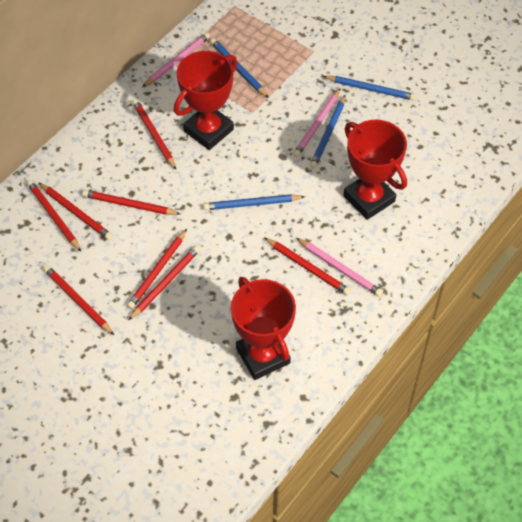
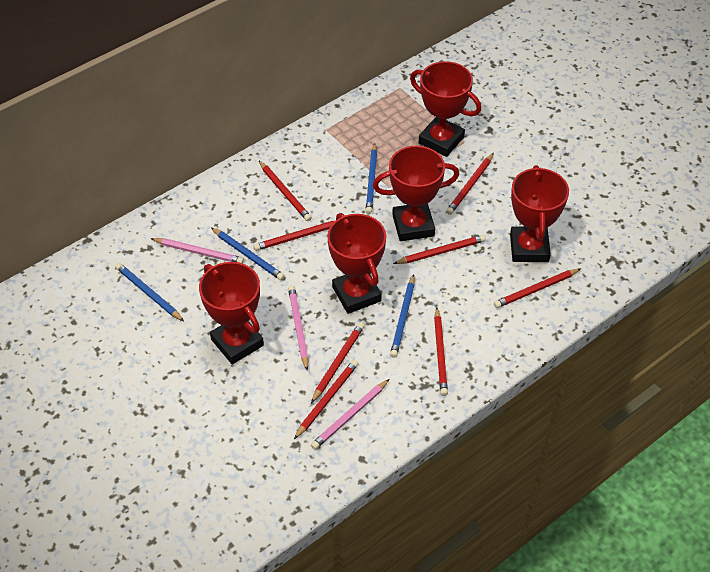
red trophy: 3 -> 5

